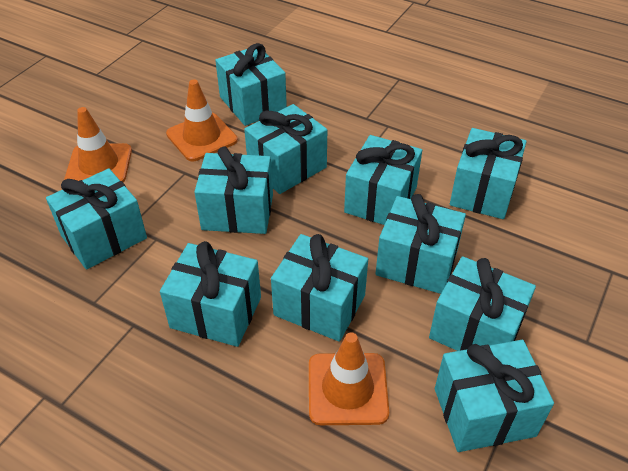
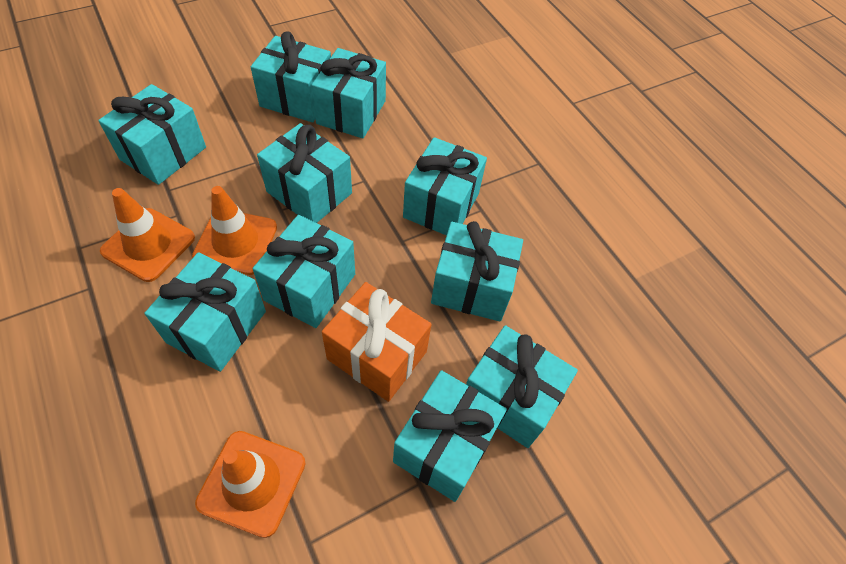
orange gift: 0 -> 1
turquoise gift: 11 -> 10

